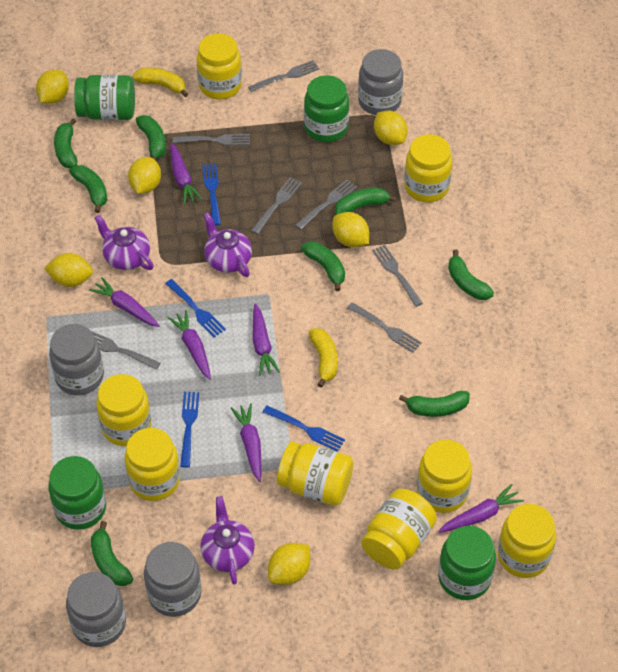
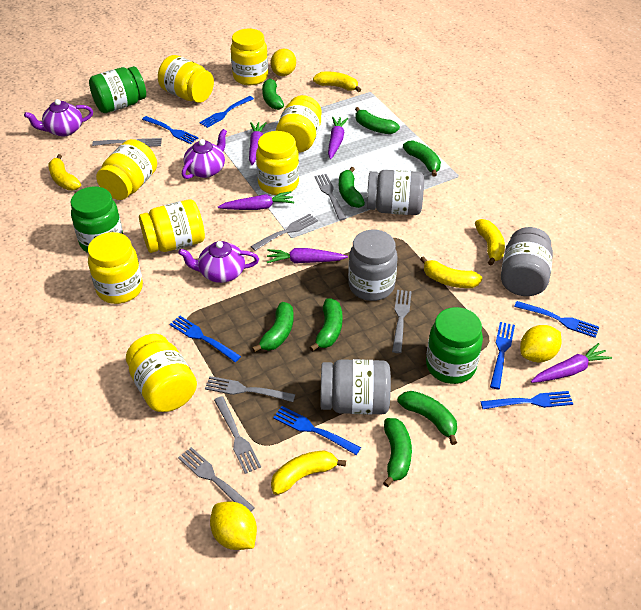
blue fork: 4 -> 7
green jar: 4 -> 3
purple carrot: 6 -> 5
yellow banana: 2 -> 5
yellow lemon: 6 -> 3

